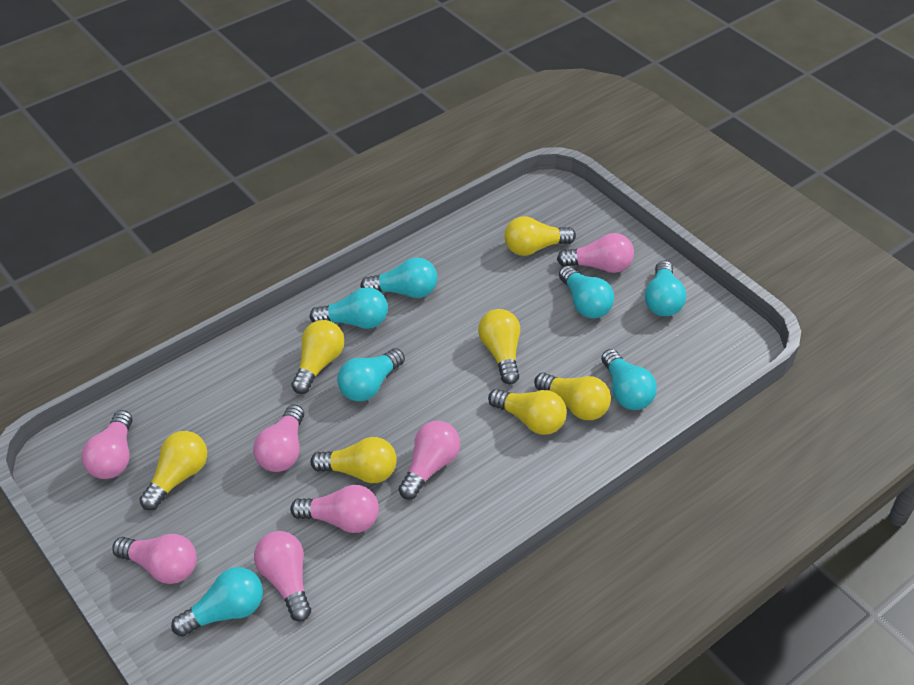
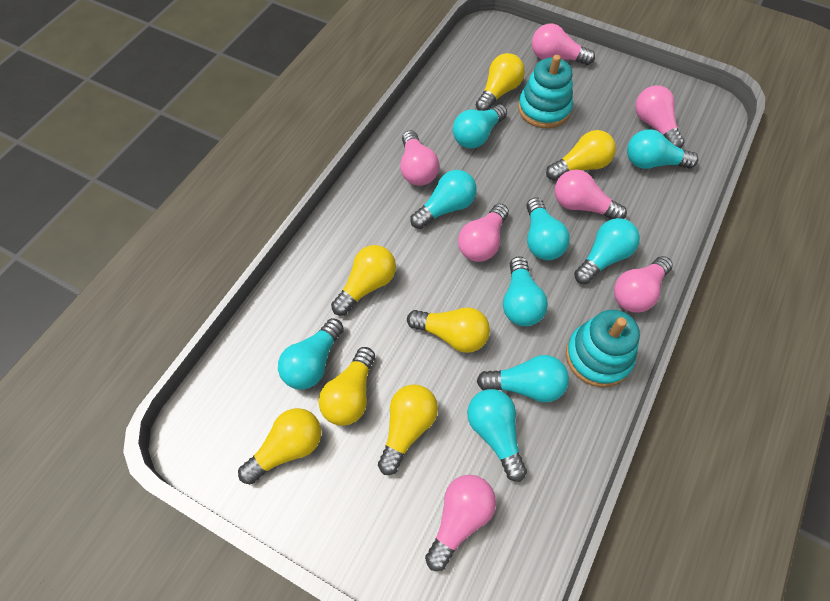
turquoise light bulb: 7 -> 9
turquoise stacking toy: 0 -> 2

